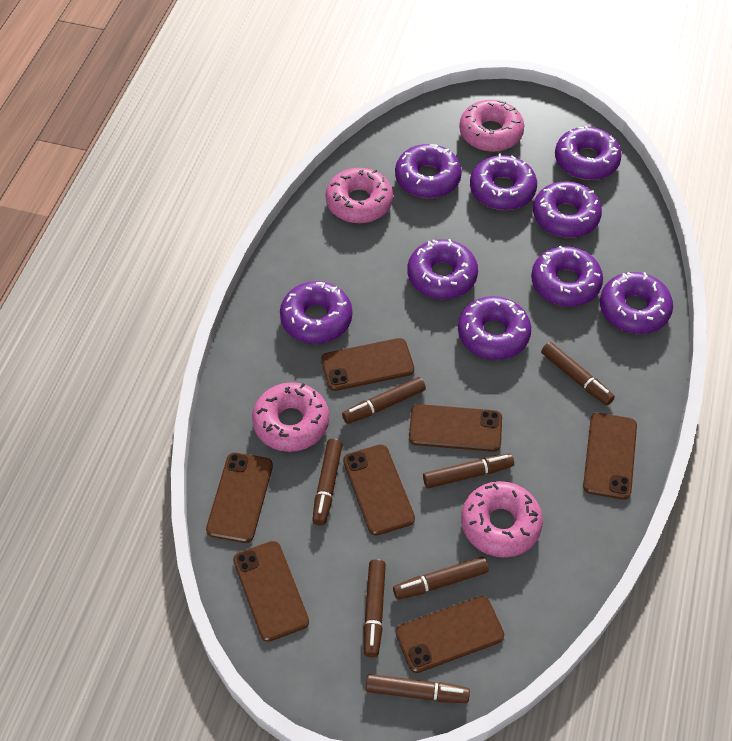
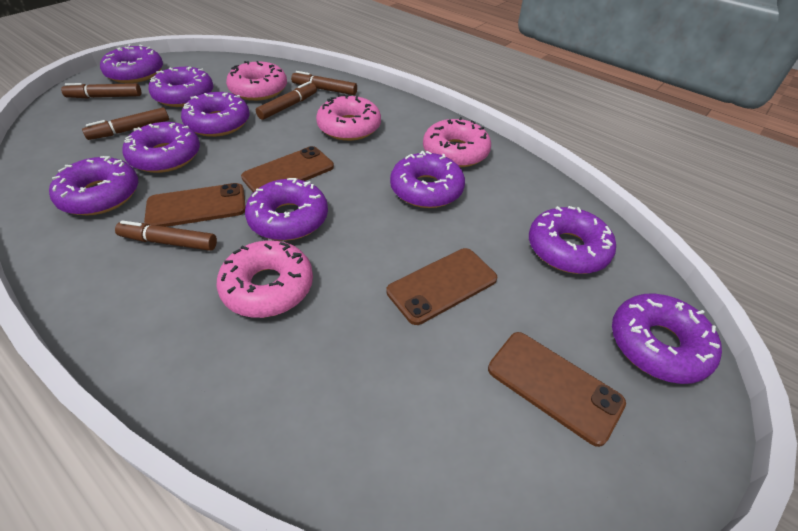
brown marker: 7 -> 5
brown phone: 7 -> 4

